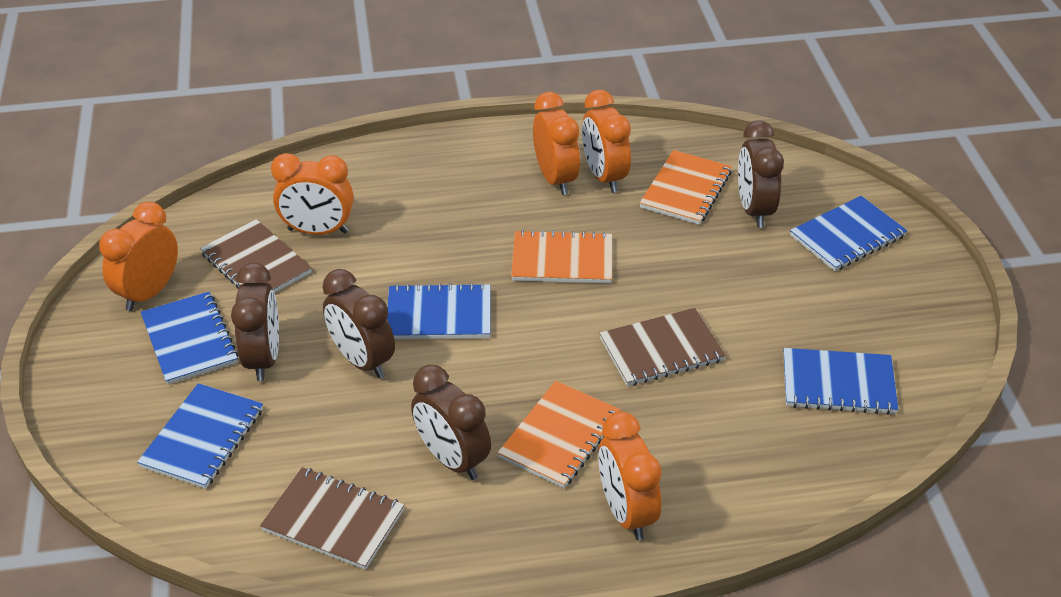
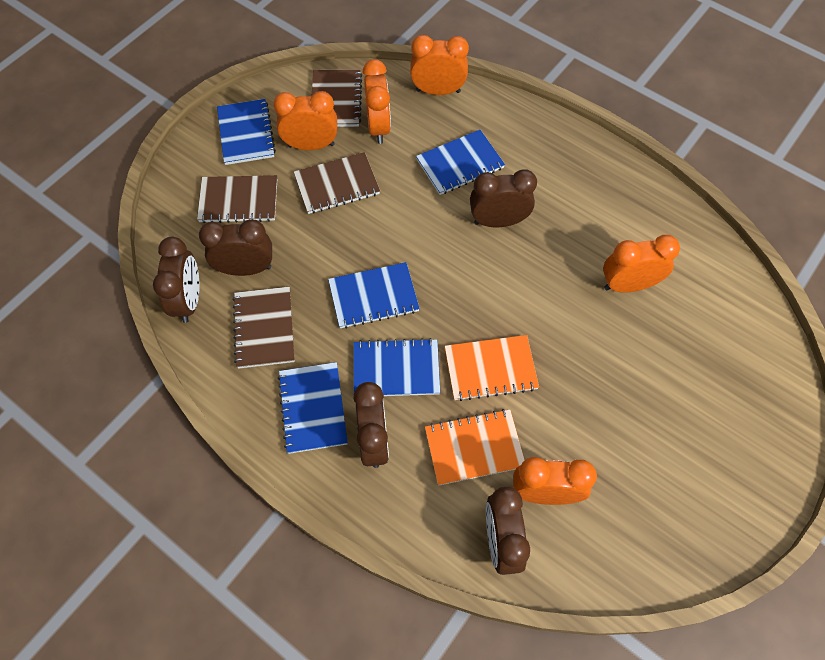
brown clock: 4 -> 5
brown notebook: 3 -> 4
orange notebook: 3 -> 2

